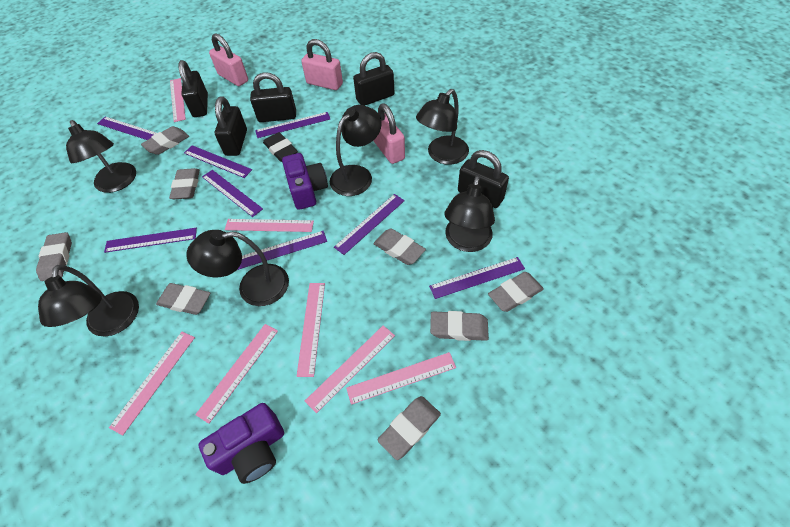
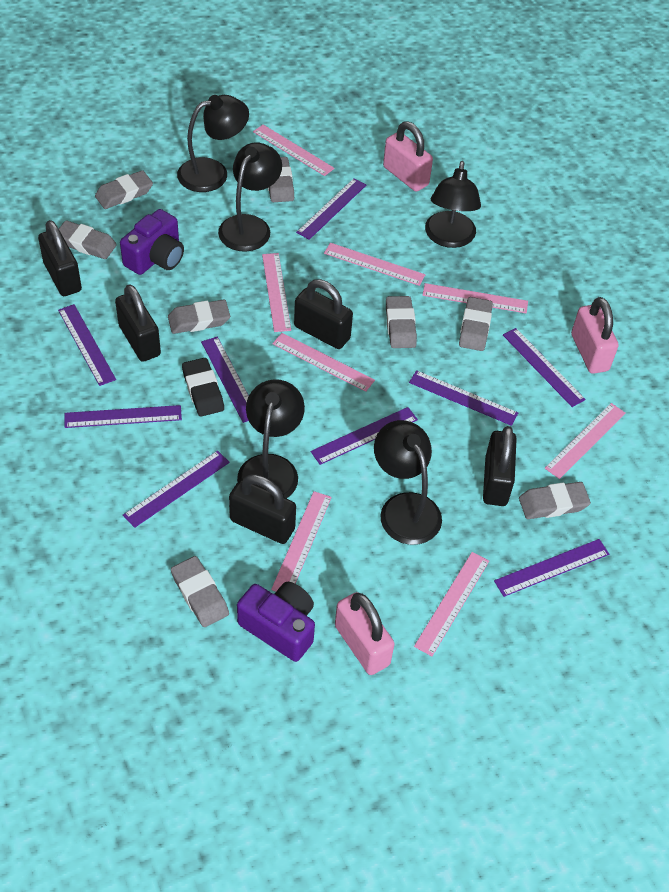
black lamp: 6 -> 5
pink ruler: 7 -> 8
purple ruler: 8 -> 9

